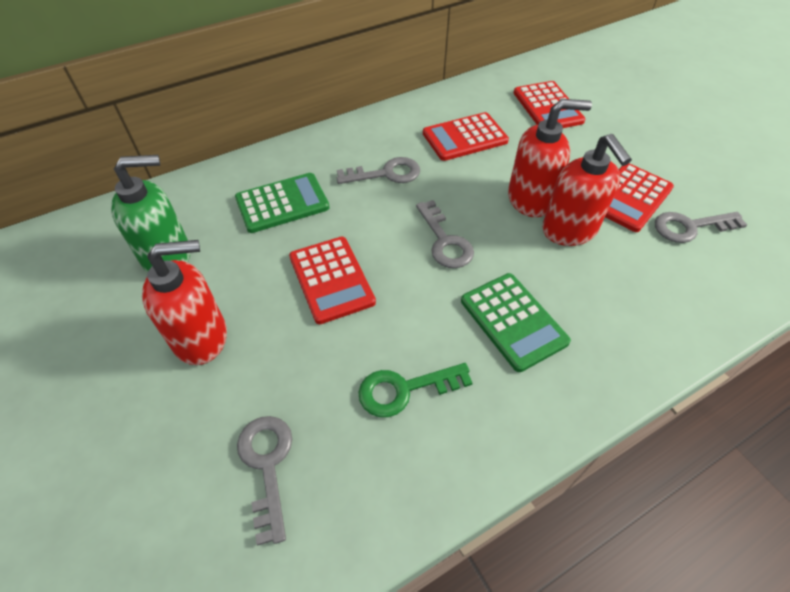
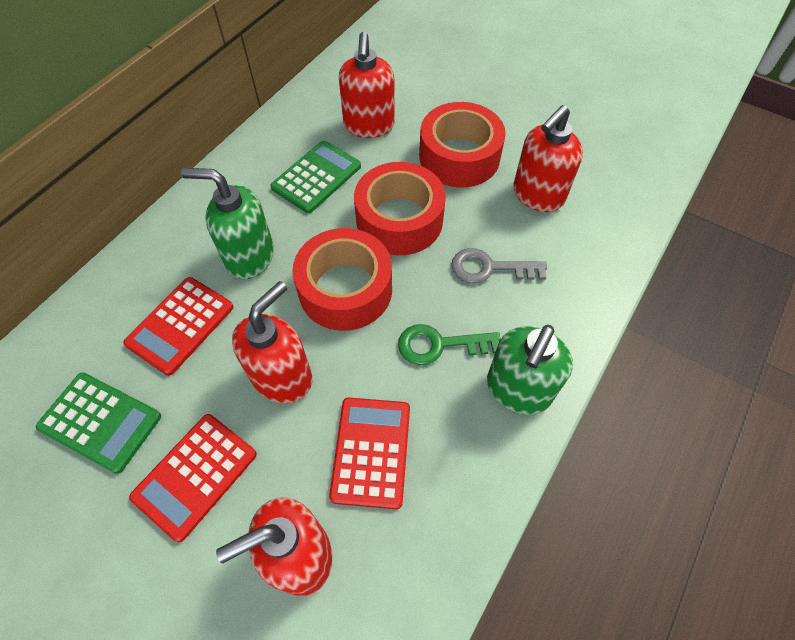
green soap dispenser: 1 -> 2
grey key: 4 -> 1
red calculator: 4 -> 3
red soap dispenser: 3 -> 4
red tape: 0 -> 3

